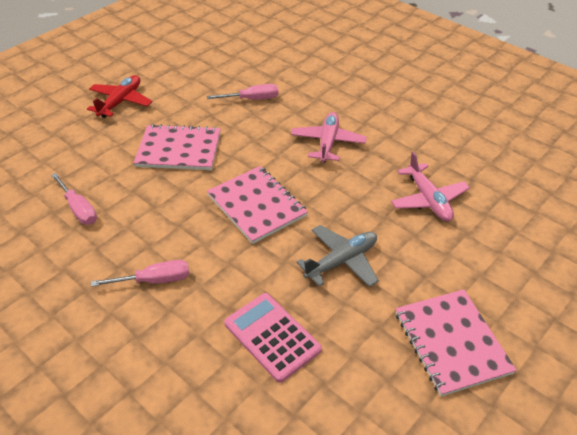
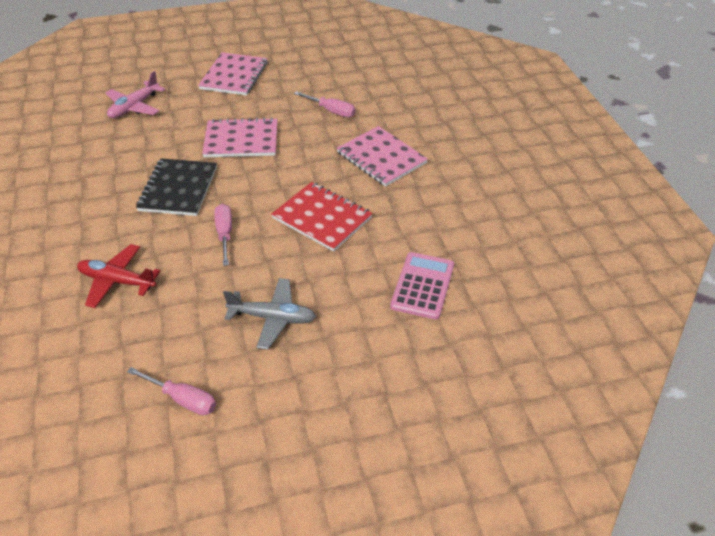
black notebook: 0 -> 1
pink plane: 2 -> 1
red notebook: 0 -> 1

